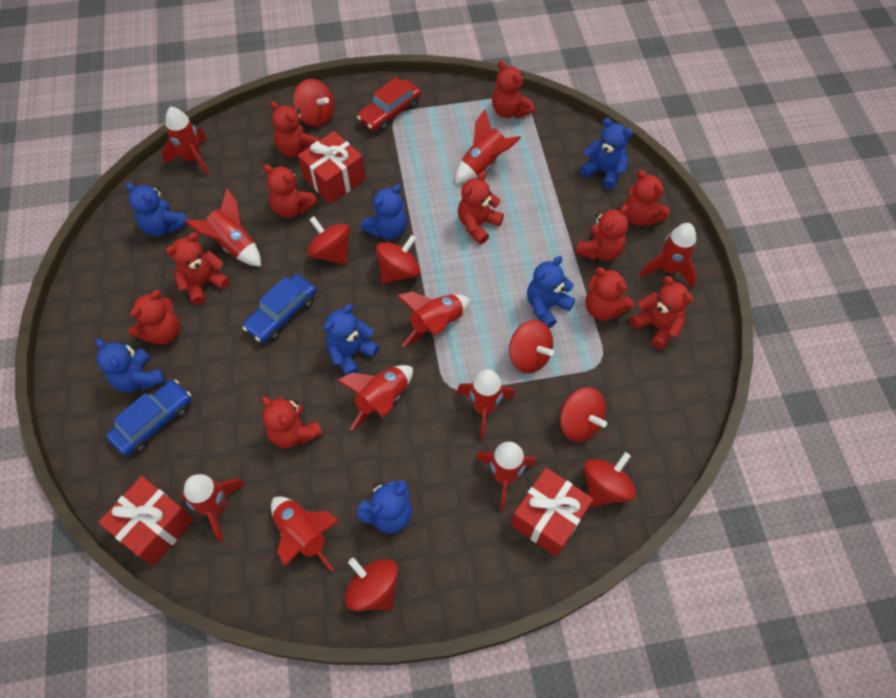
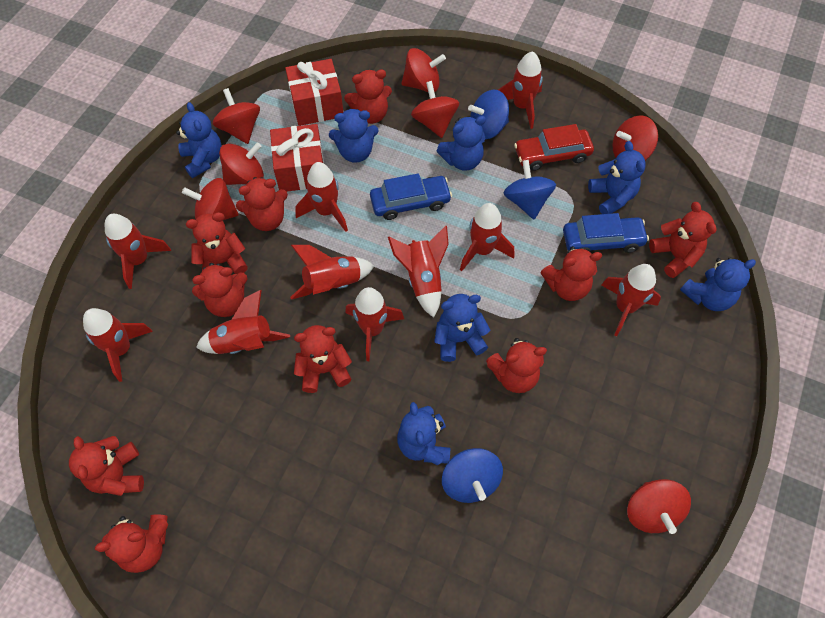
blue spinning top: 0 -> 3
red gift: 3 -> 2
red teddy bear: 11 -> 10

